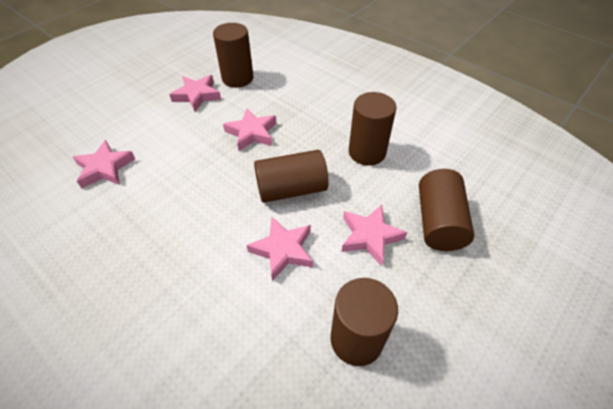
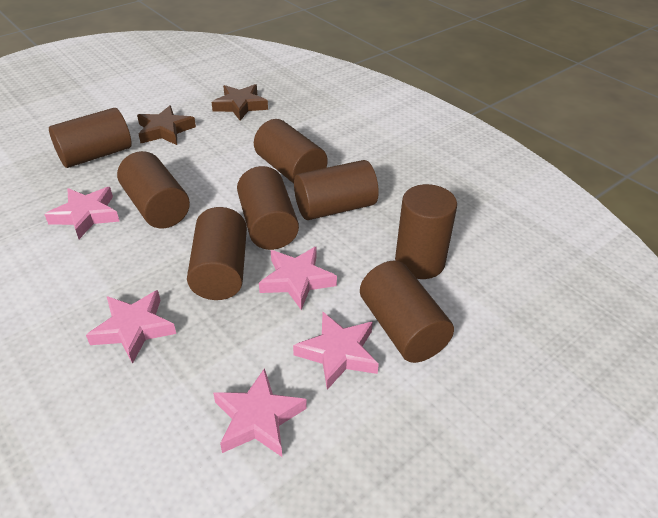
brown cylinder: 5 -> 8
brown star: 0 -> 2

